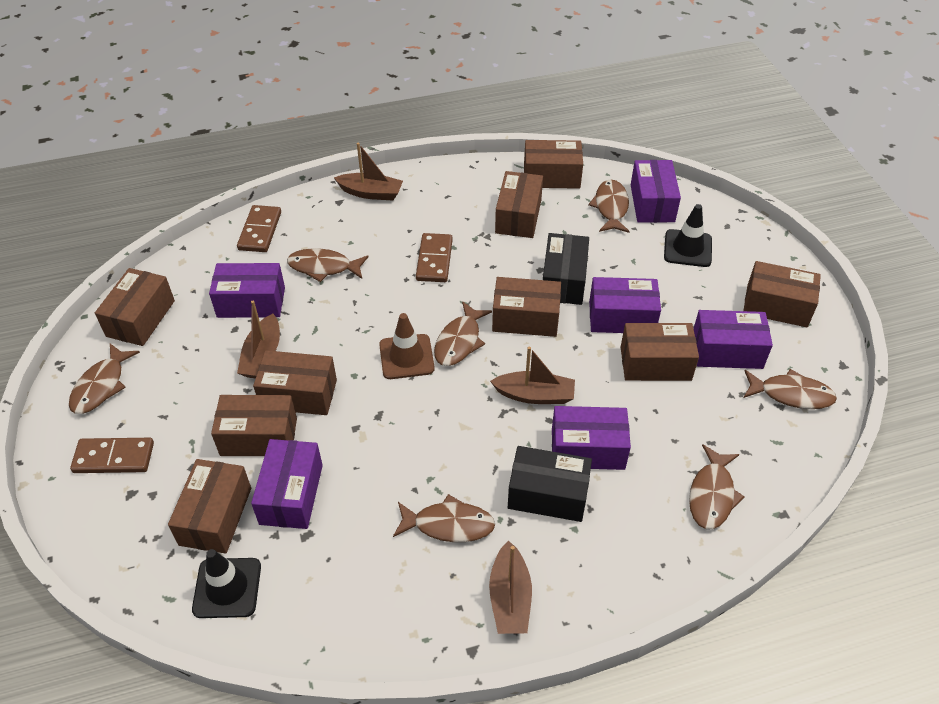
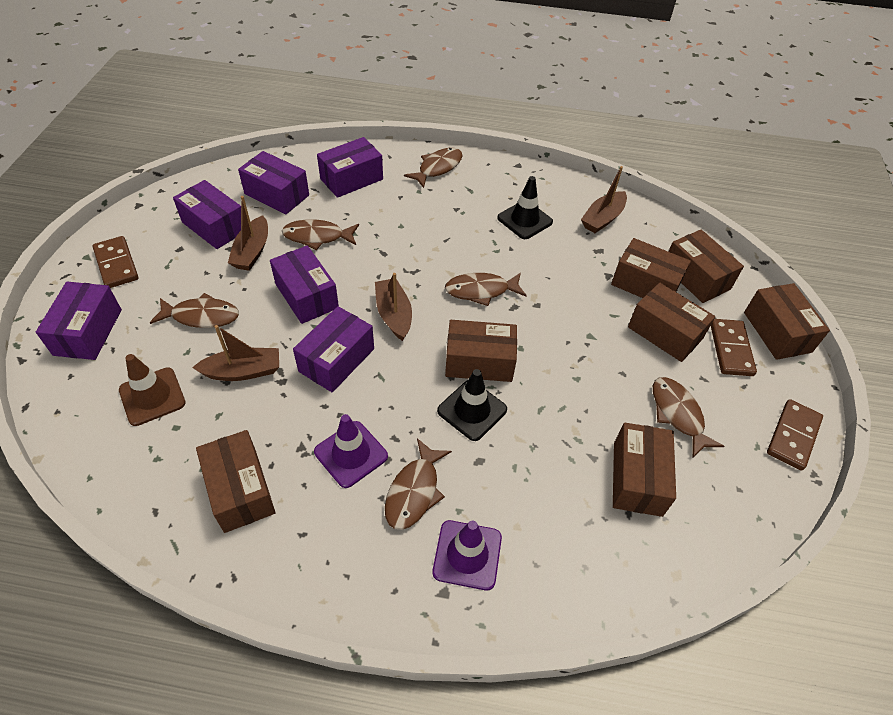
black box: 2 -> 0
brown box: 9 -> 7
brown fish: 7 -> 6
purple traffic cone: 0 -> 2

